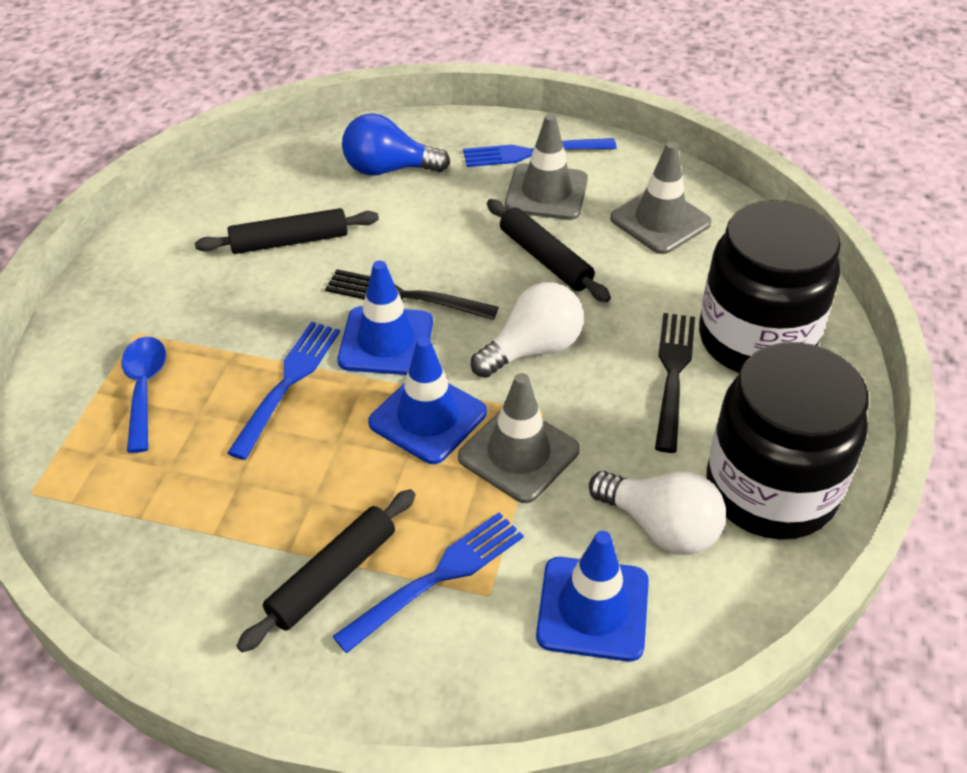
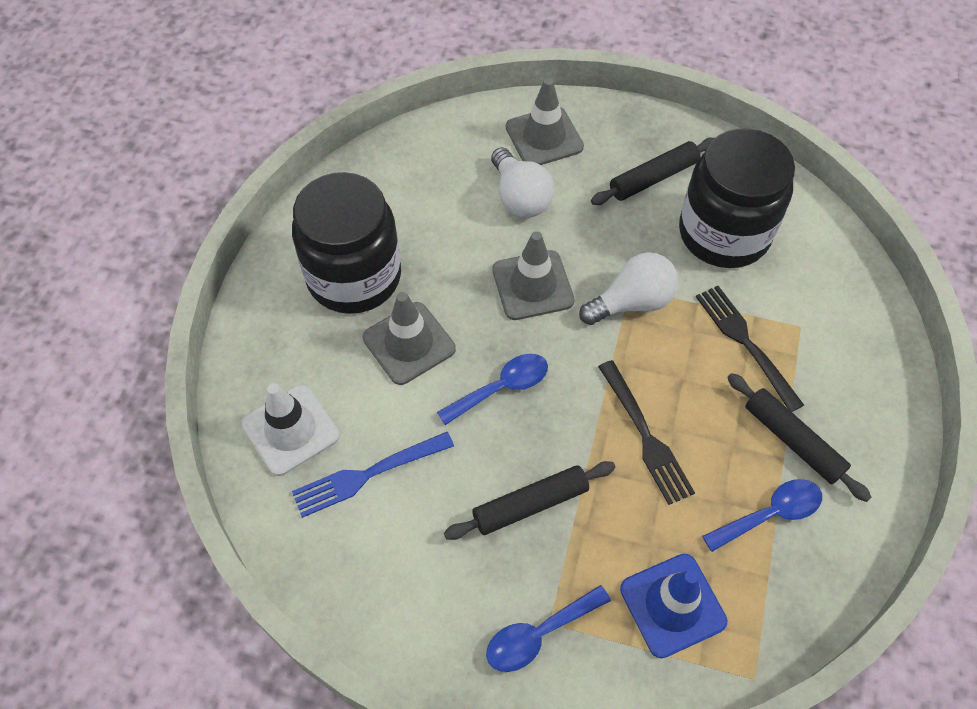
blue fork: 3 -> 1
blue light bulb: 1 -> 0
blue spoon: 1 -> 3
blue traffic cone: 3 -> 1
white traffic cone: 0 -> 1

